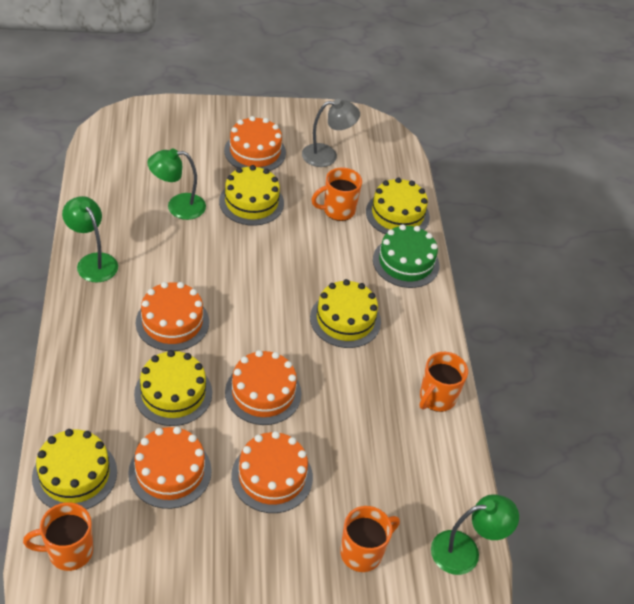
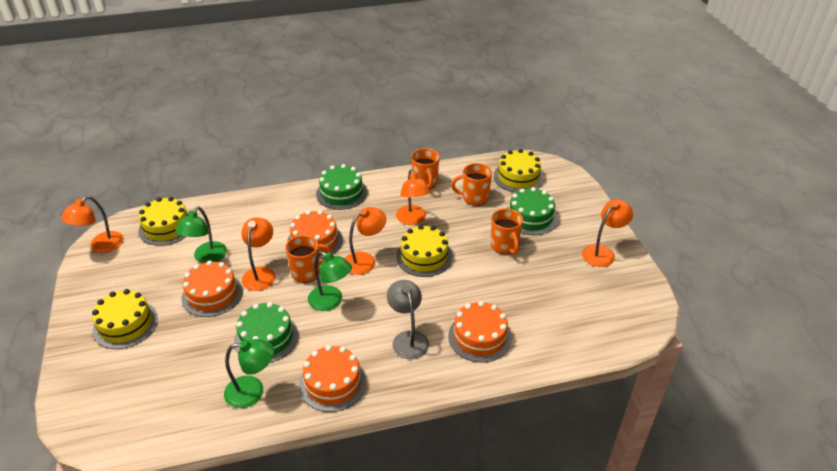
green cake: 1 -> 3
orange cake: 5 -> 4
orange lamp: 0 -> 5
yellow cake: 5 -> 4

